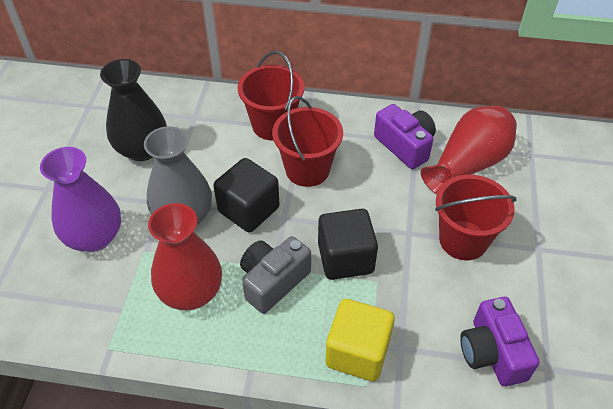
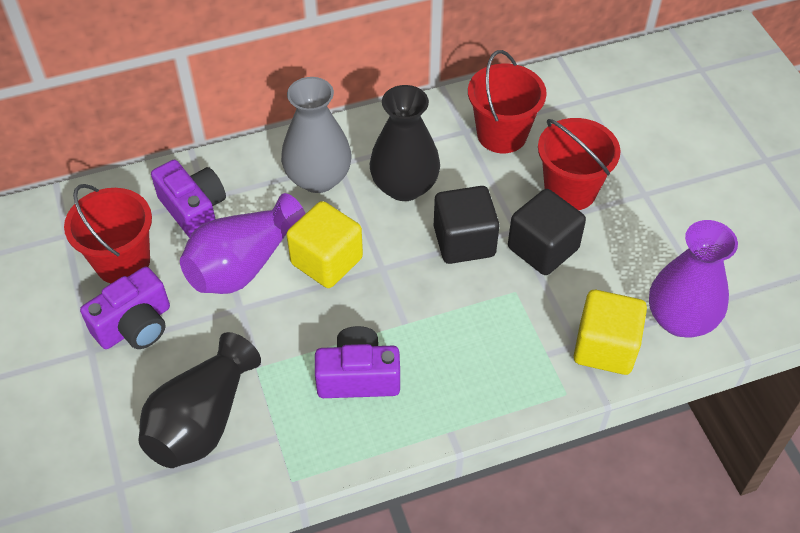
black vase: 1 -> 2
grey camera: 1 -> 0
purple camera: 2 -> 3
purple vase: 1 -> 2
red vase: 2 -> 0
yellow cube: 1 -> 2

